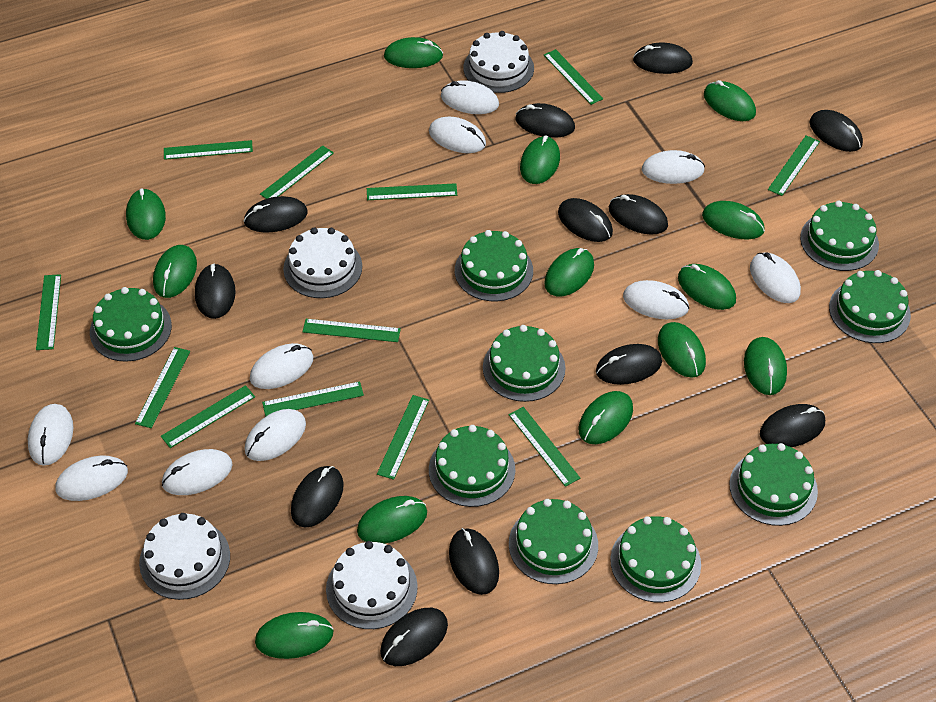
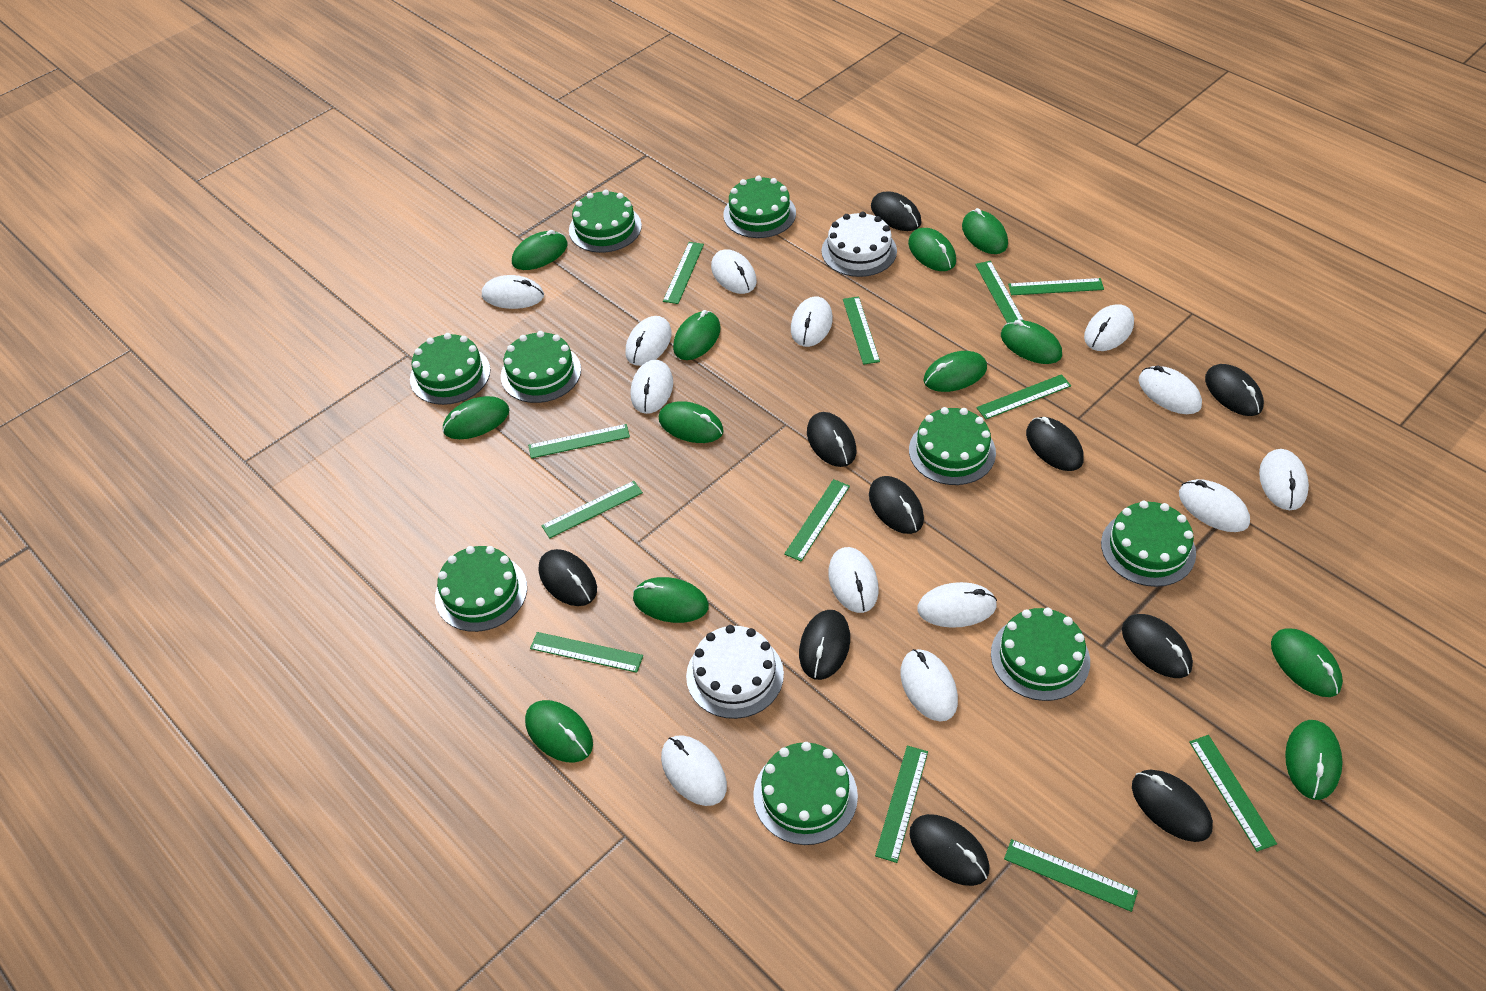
black mouse: 12 -> 10
green mouse: 13 -> 12
white cake: 4 -> 2
white mouse: 10 -> 13

